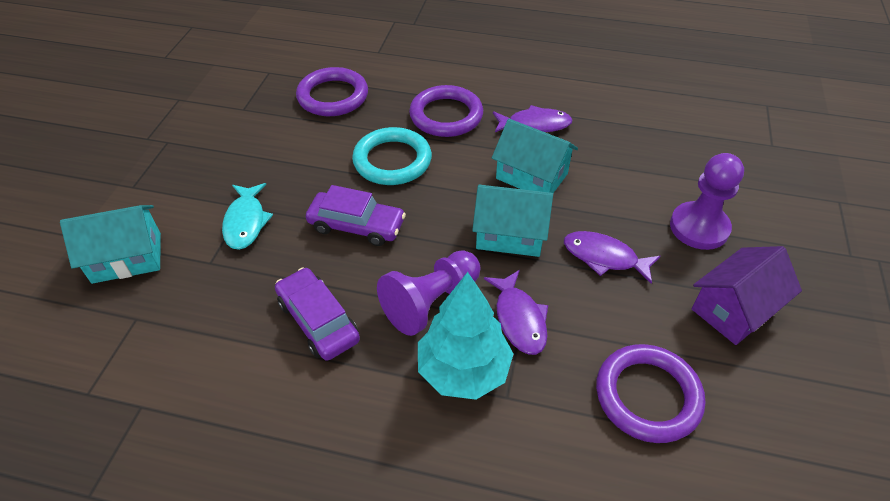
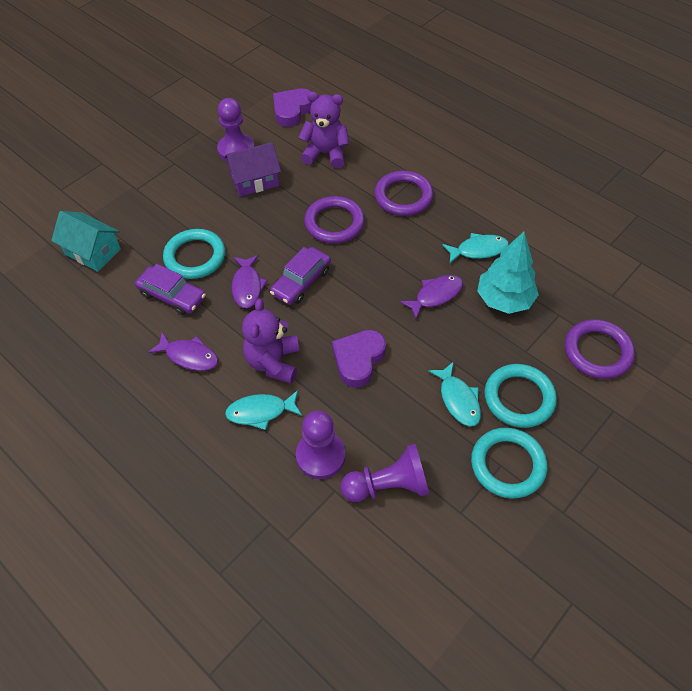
purple heart: 0 -> 2
purple pawn: 2 -> 3
purple teddy bear: 0 -> 2
turquoise fish: 1 -> 3
turquoise house: 3 -> 1
turquoise ring: 1 -> 3

